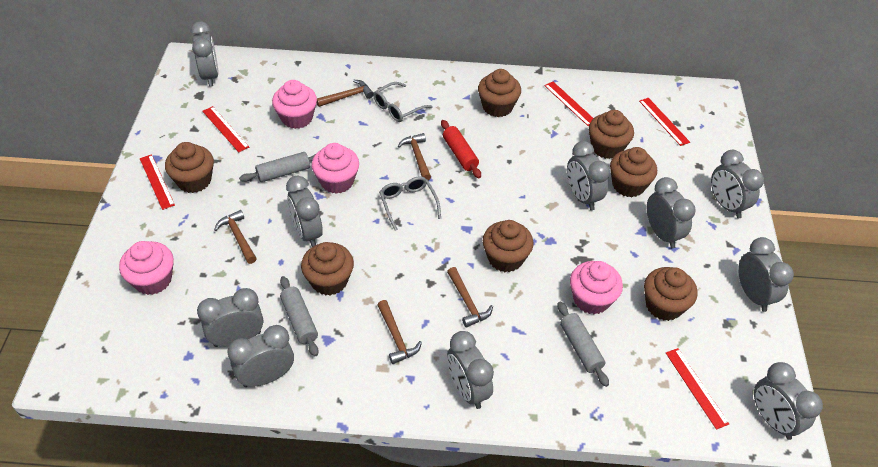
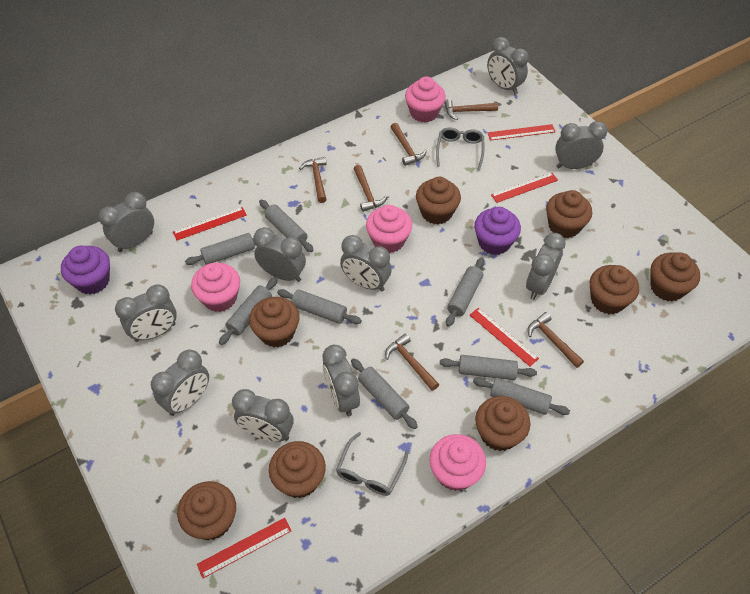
brown cupcake: 7 -> 8
brown hammer: 5 -> 6
grey rolling pin: 3 -> 8
purple cupcake: 0 -> 2
red rolling pin: 1 -> 0

